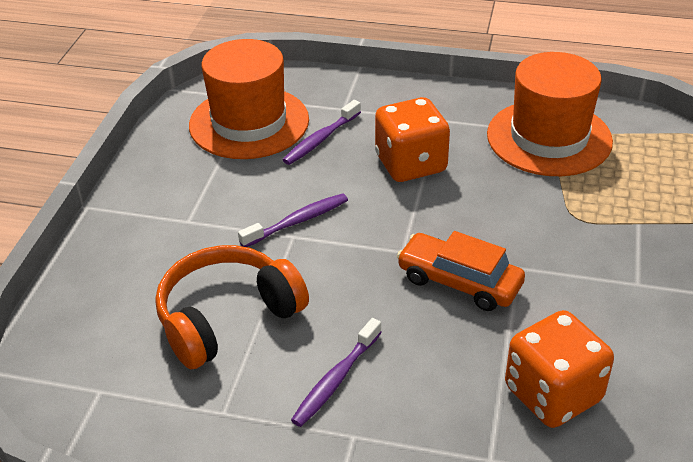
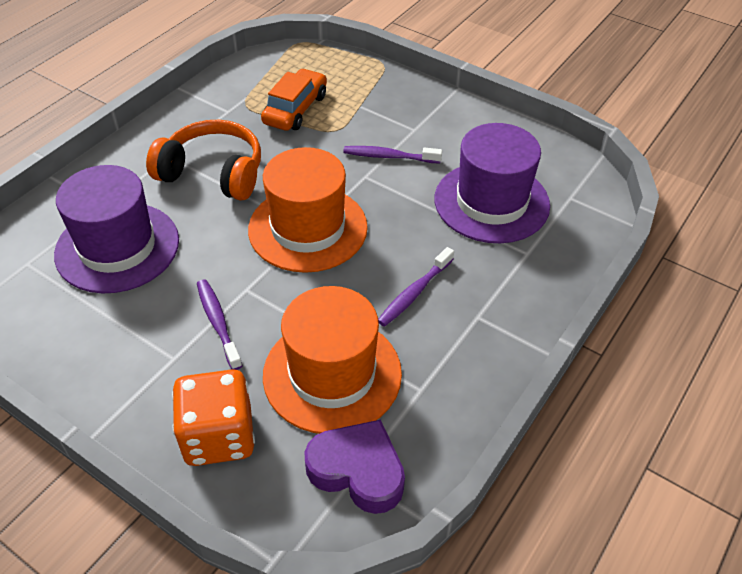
orange dice: 2 -> 1
purple hat: 0 -> 2
purple heart: 0 -> 1

